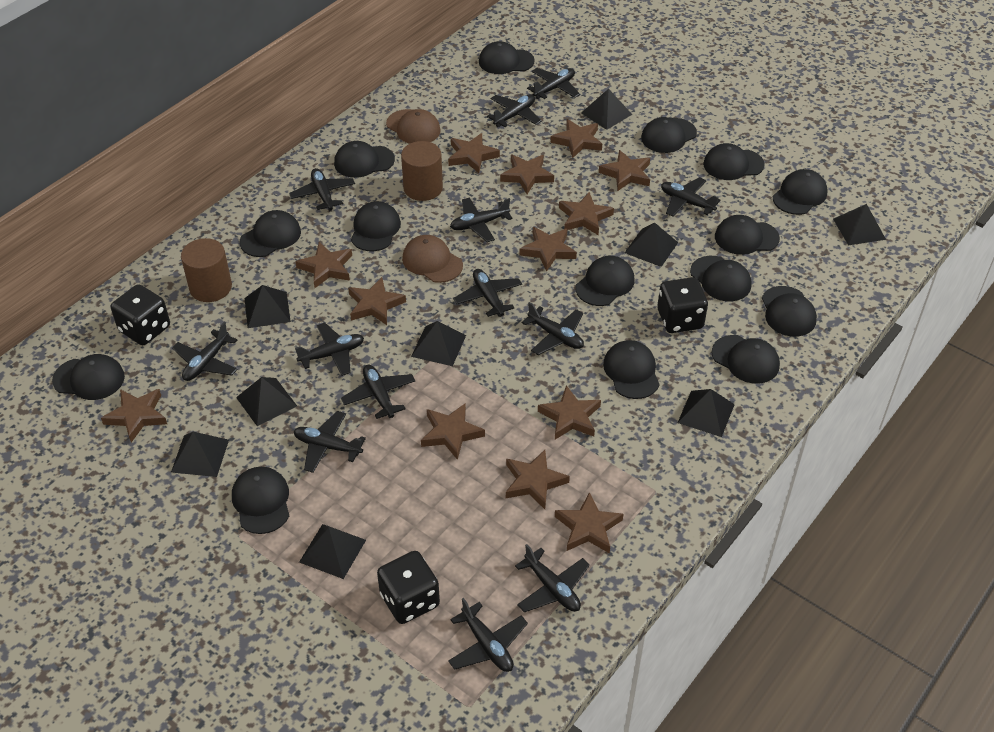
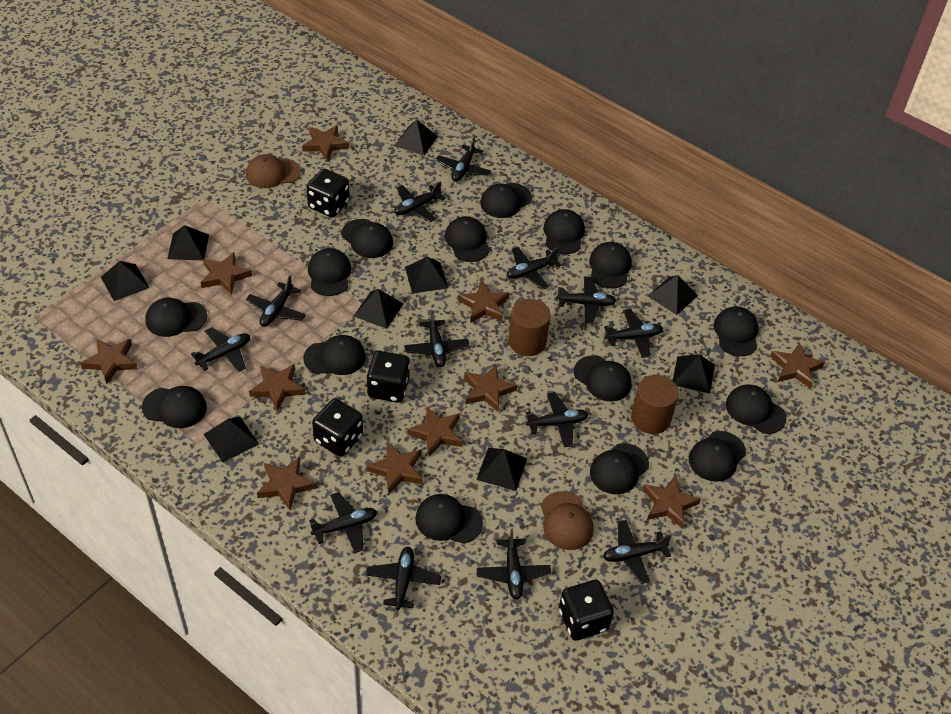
black dice: 3 -> 4
brown star: 13 -> 11

